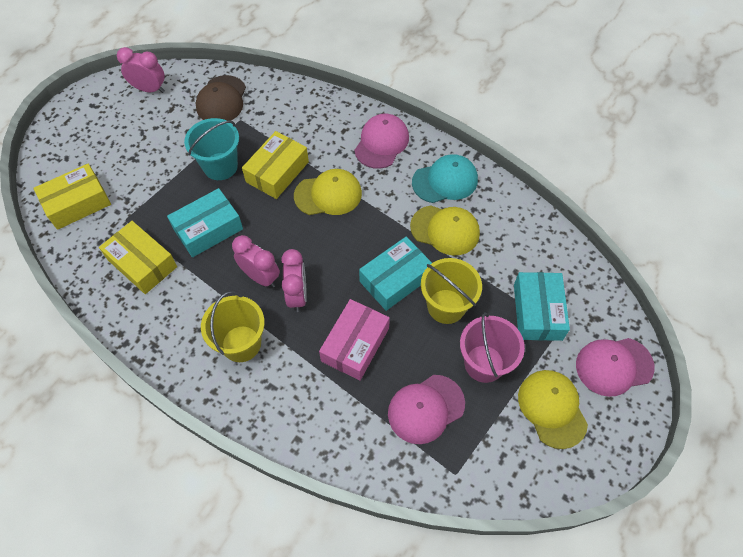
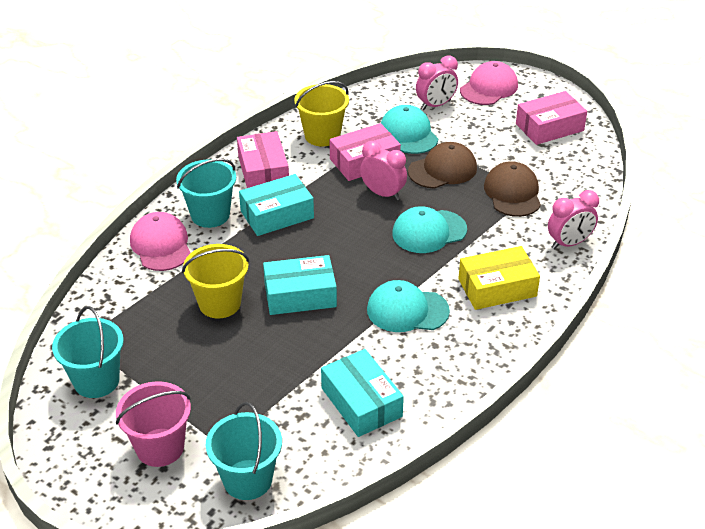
brown cap: 1 -> 2
pink box: 1 -> 3
pink cap: 3 -> 2
turquoise bucket: 1 -> 3
turquoise cap: 1 -> 3
yellow box: 3 -> 1
yellow cap: 3 -> 0

